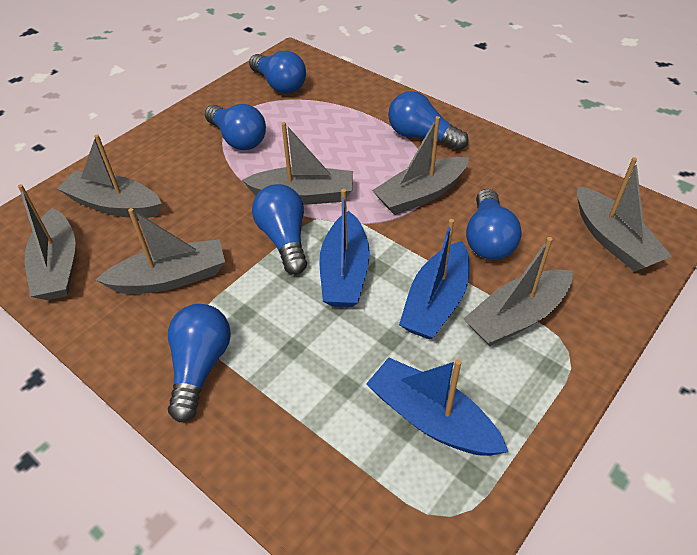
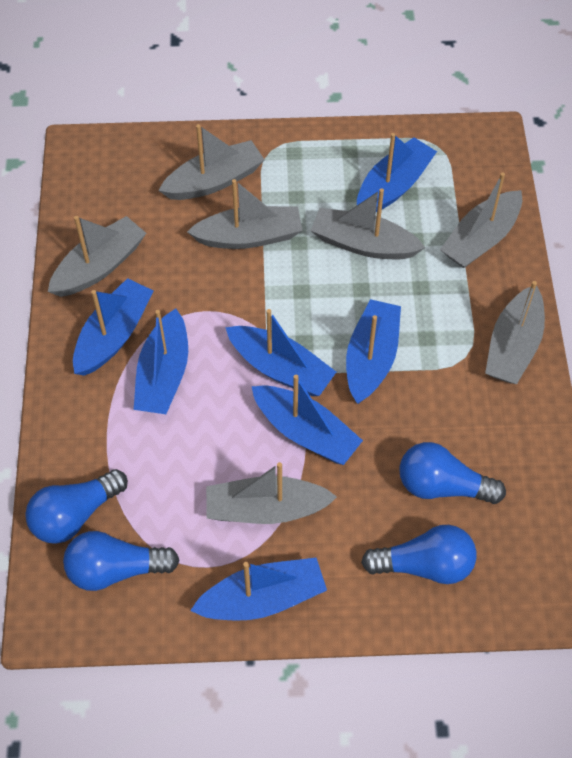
blue boat: 3 -> 7
blue light bulb: 6 -> 4

